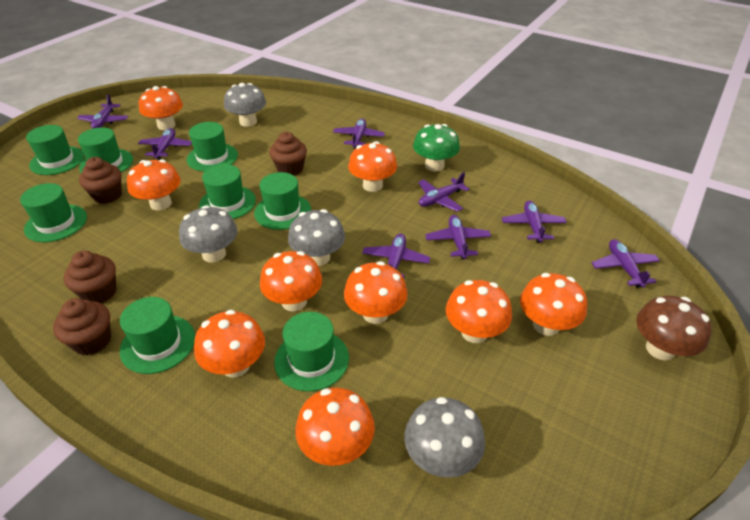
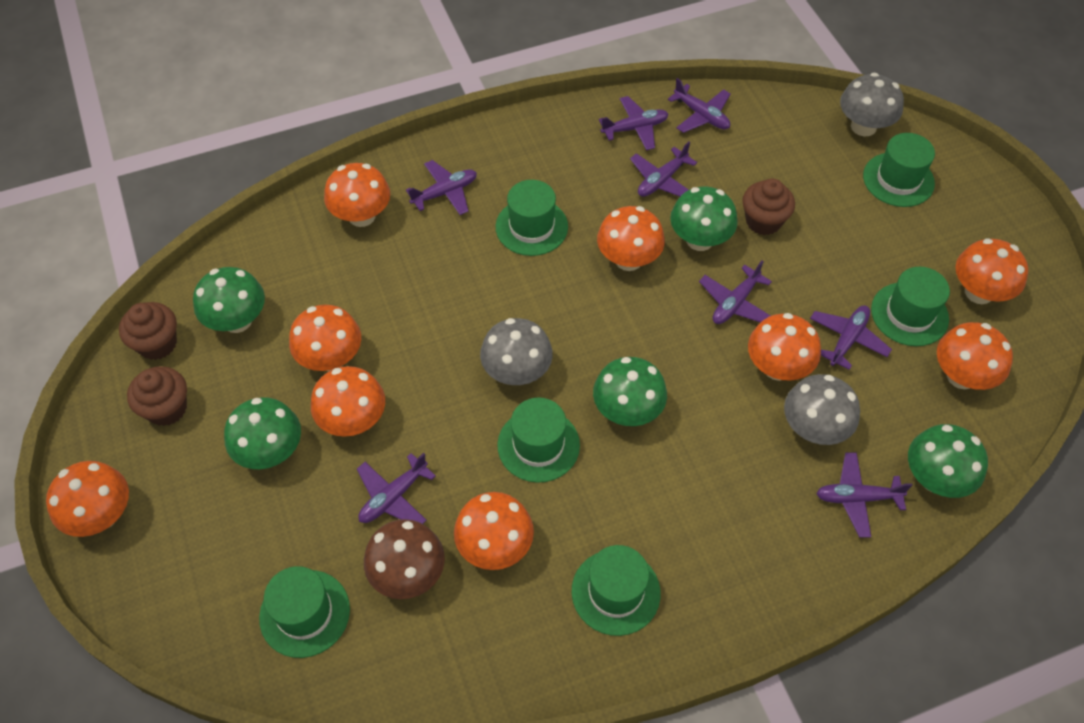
brown cupcake: 4 -> 3
green hat: 8 -> 6
green mushroom: 1 -> 5
grey mushroom: 4 -> 3

